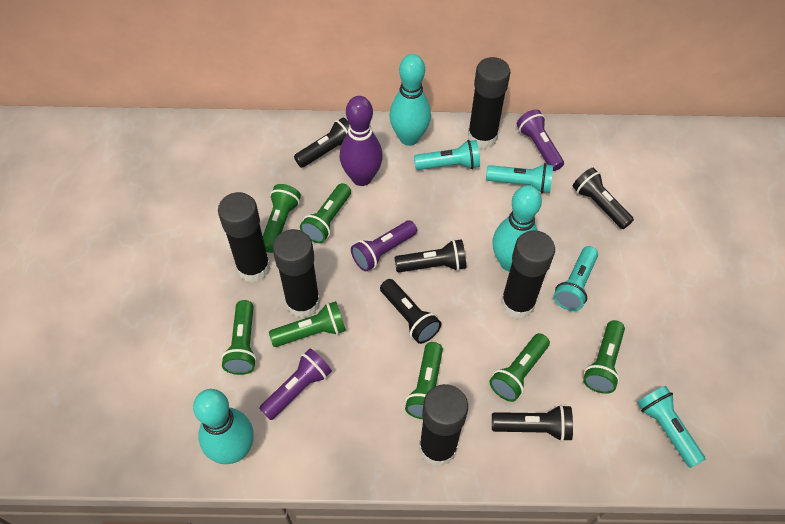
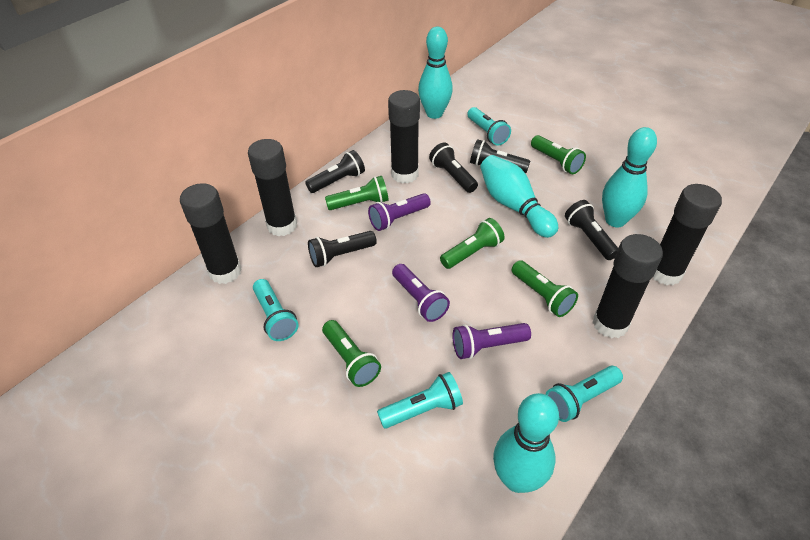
green flashlight: 7 -> 5
purple bowling pin: 1 -> 0
turquoise bowling pin: 3 -> 4

